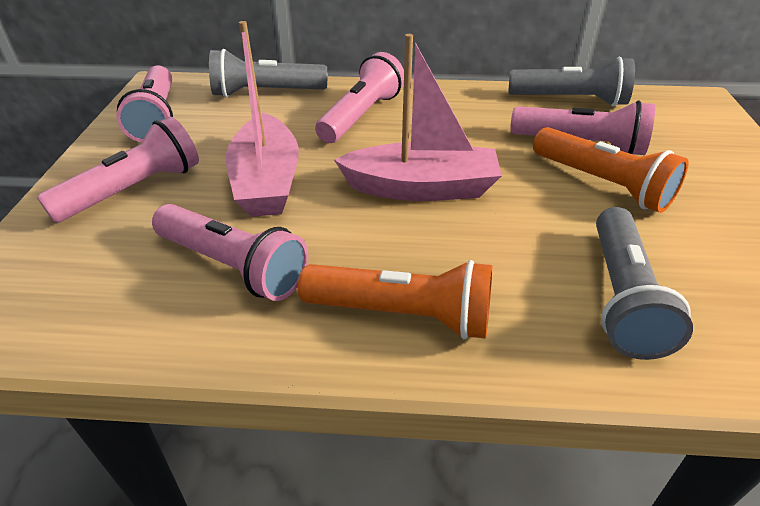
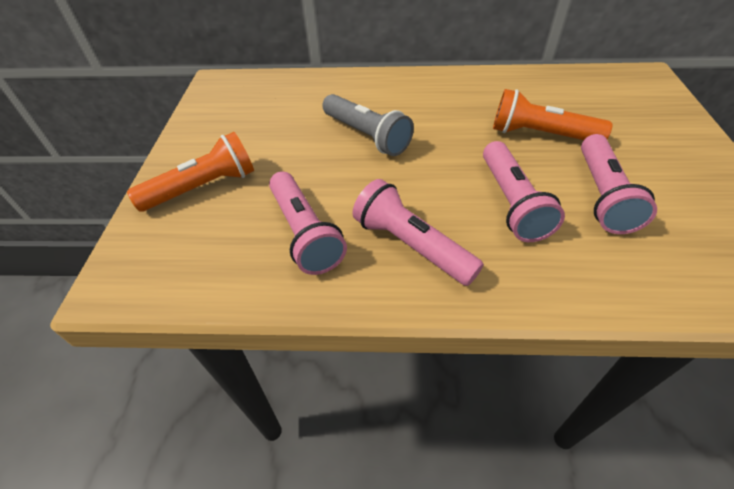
grey flashlight: 3 -> 1
pink boat: 2 -> 0
pink flashlight: 5 -> 4

